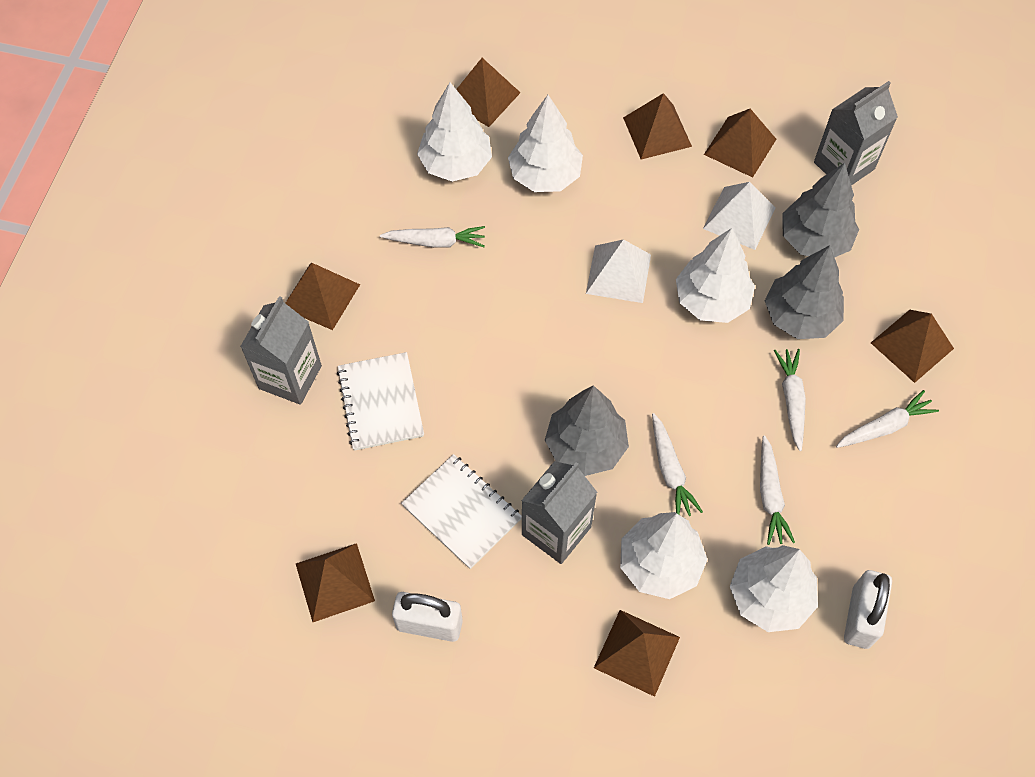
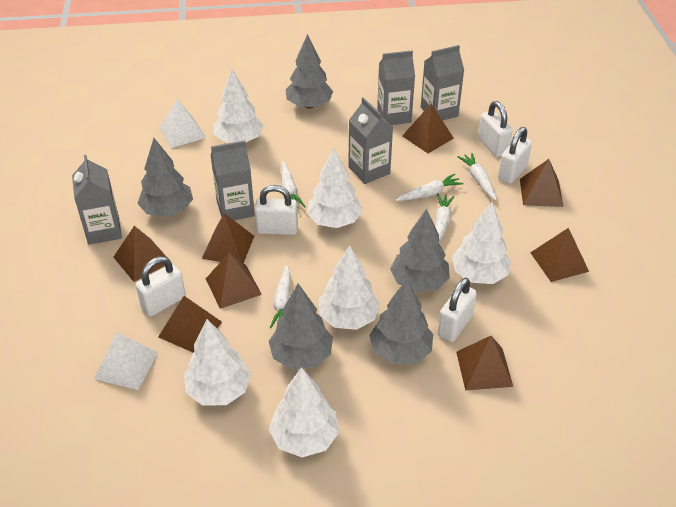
brown pyramid: 7 -> 8
grey carton: 3 -> 5
grey tree: 3 -> 5
white notebook: 2 -> 0
white padlock: 2 -> 5
white tree: 5 -> 6

